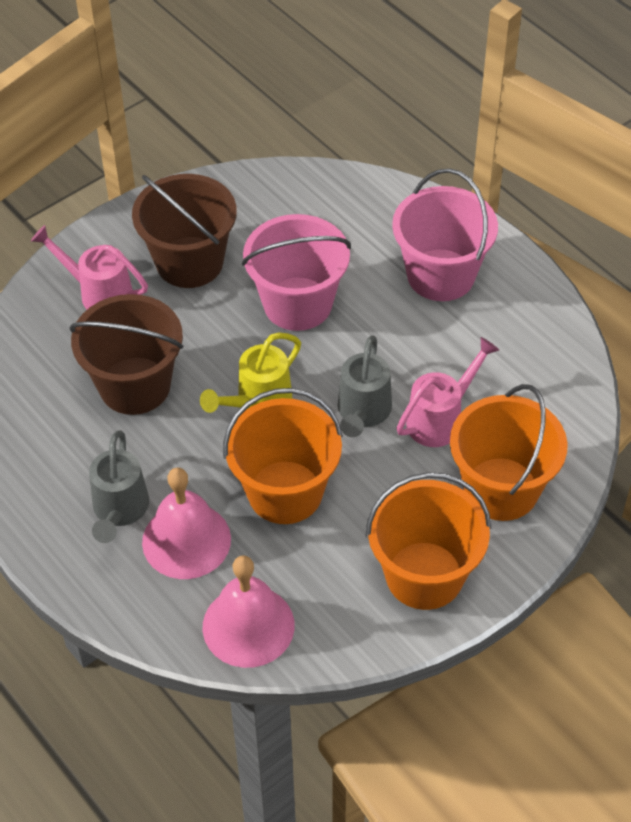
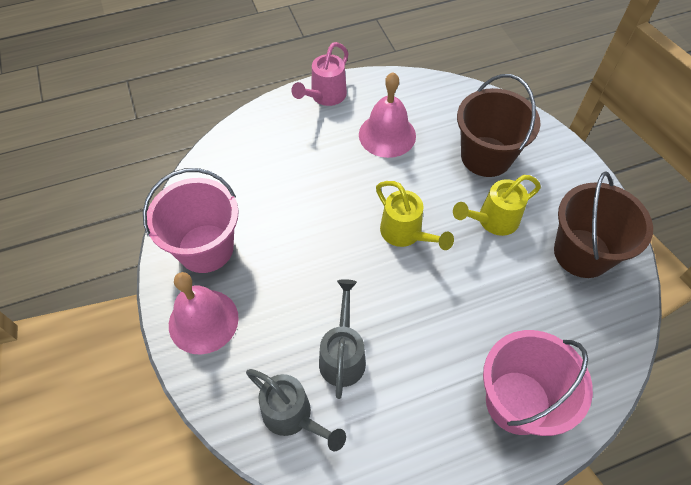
orange bucket: 3 -> 0
pink watering can: 2 -> 1
yellow watering can: 1 -> 2

